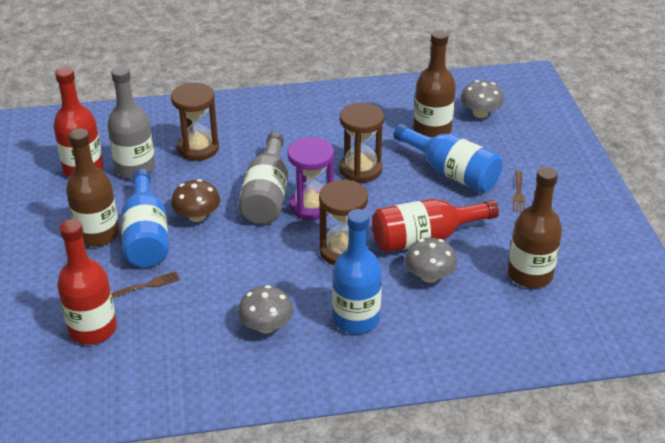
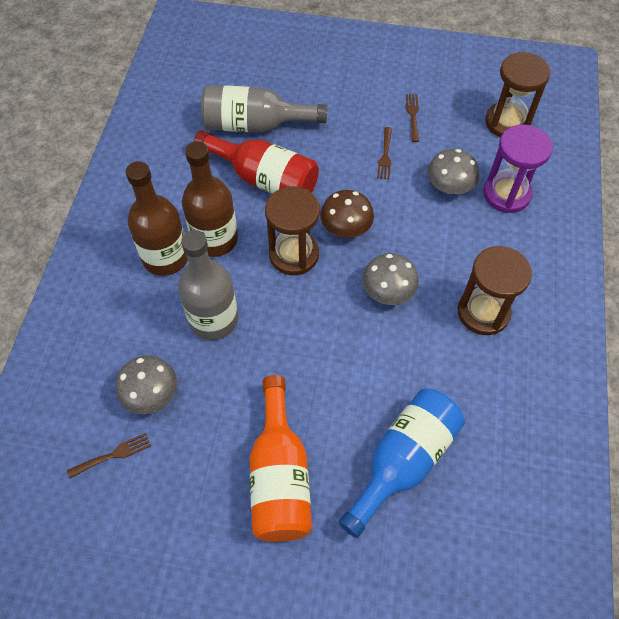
blue bottle: 3 -> 1
brown bottle: 3 -> 2
brown fork: 2 -> 3
orange bottle: 0 -> 1
red bottle: 3 -> 1

